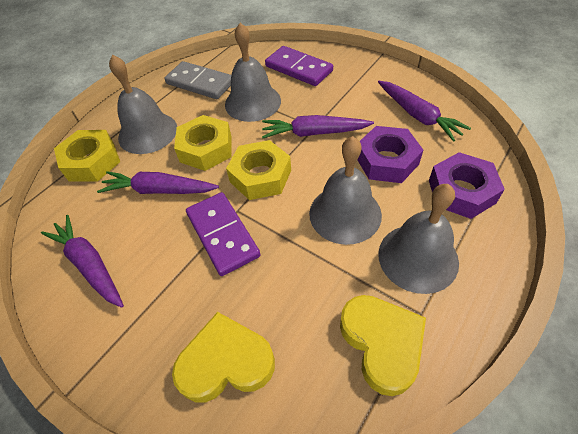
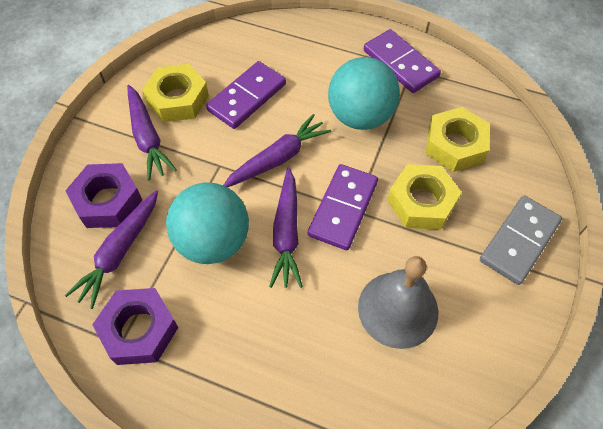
grey bell: 4 -> 1
purple domino: 2 -> 3
turquoise ball: 0 -> 2
yellow heart: 2 -> 0

